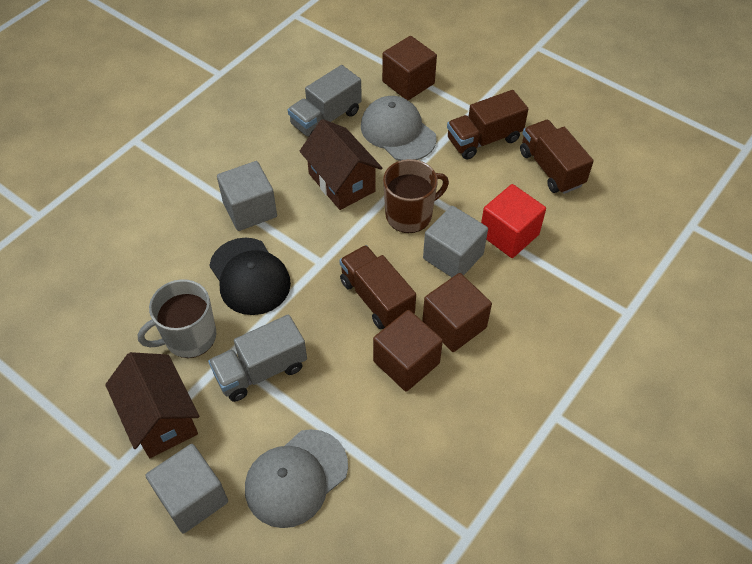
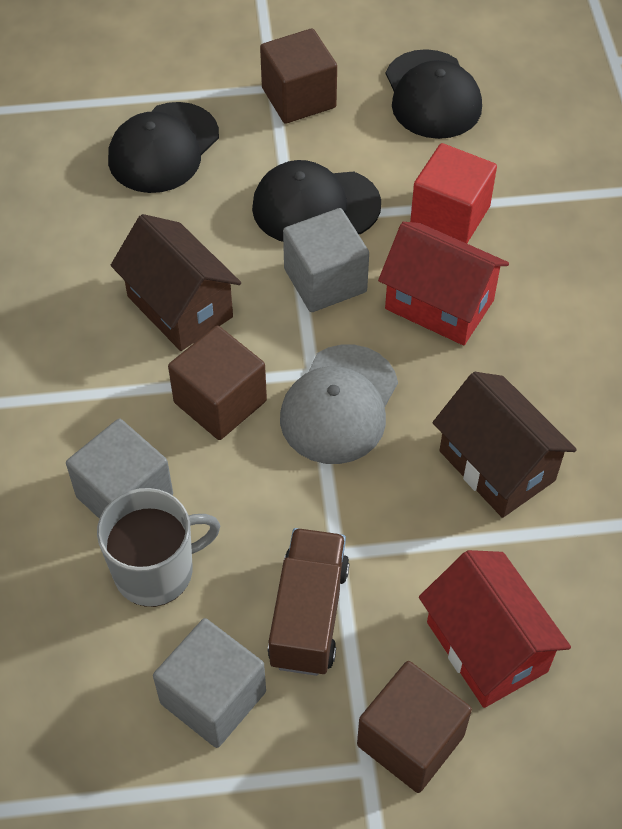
black cap: 1 -> 3
brown mug: 1 -> 0
brown truck: 3 -> 1
grey cap: 2 -> 1
grey truck: 2 -> 0
red house: 0 -> 2

